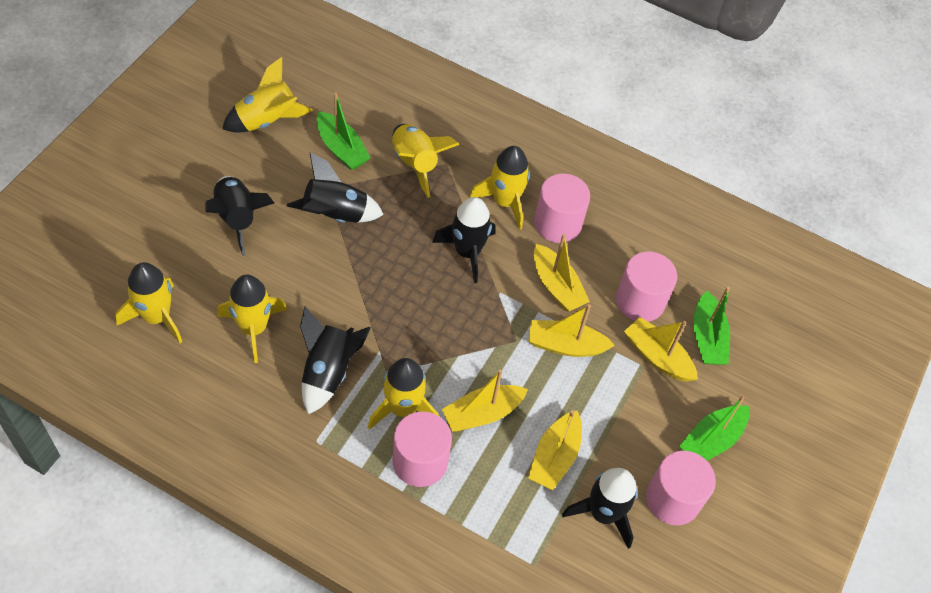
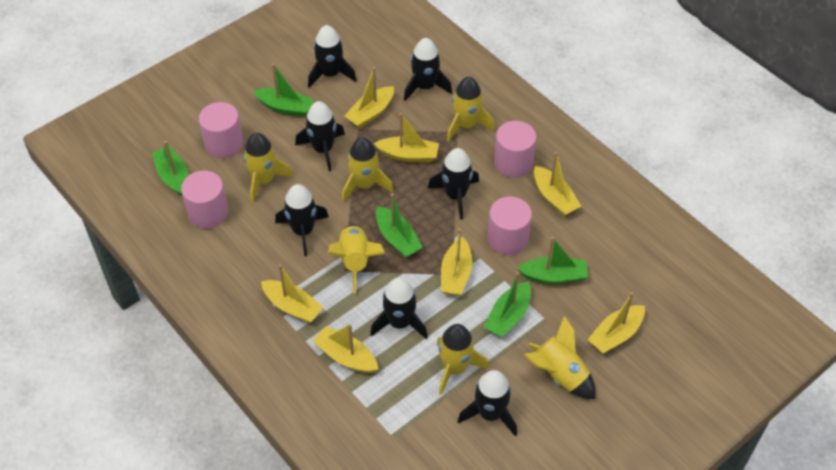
black rocket: 5 -> 7
green boat: 3 -> 5
yellow boat: 5 -> 7

